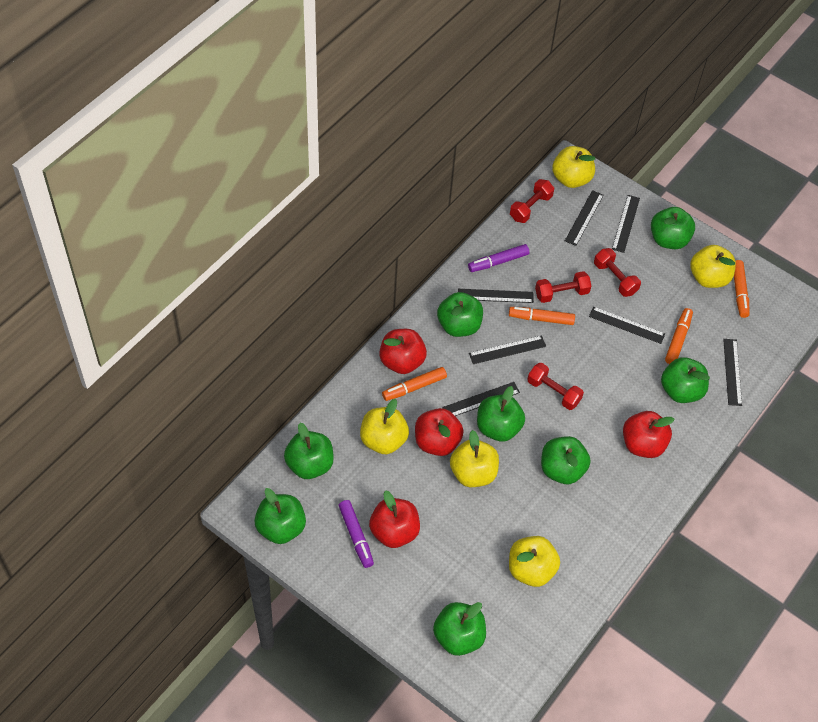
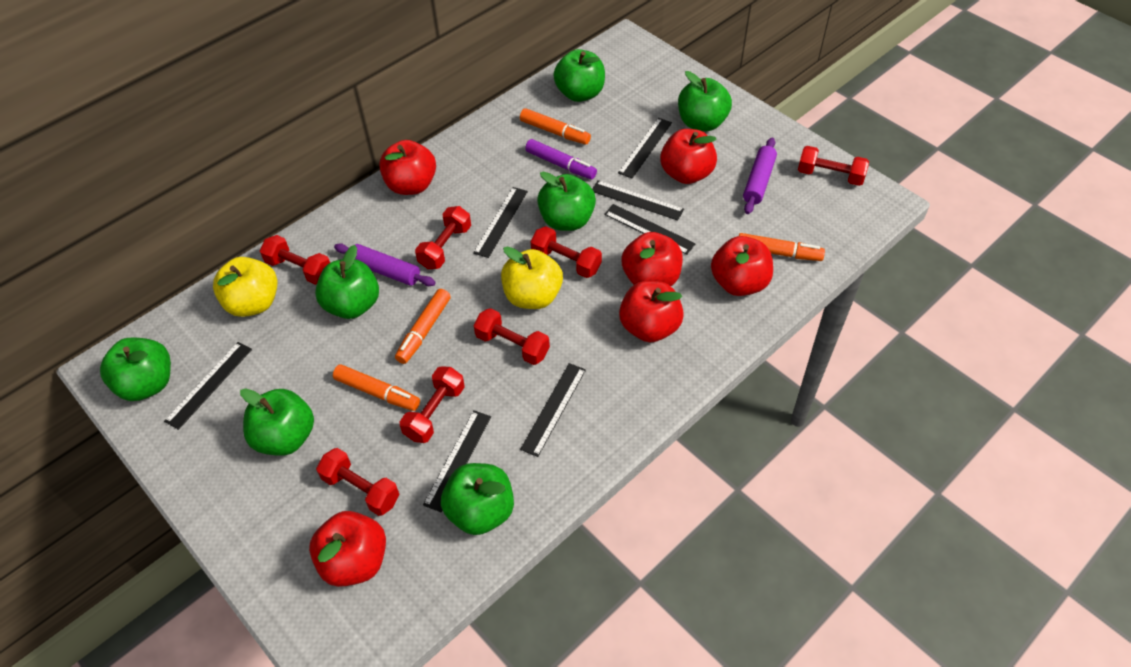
green apple: 8 -> 7
purple marker: 2 -> 1
purple rolling pin: 0 -> 2
red apple: 4 -> 6
red dumbbell: 4 -> 7
yellow apple: 5 -> 2

